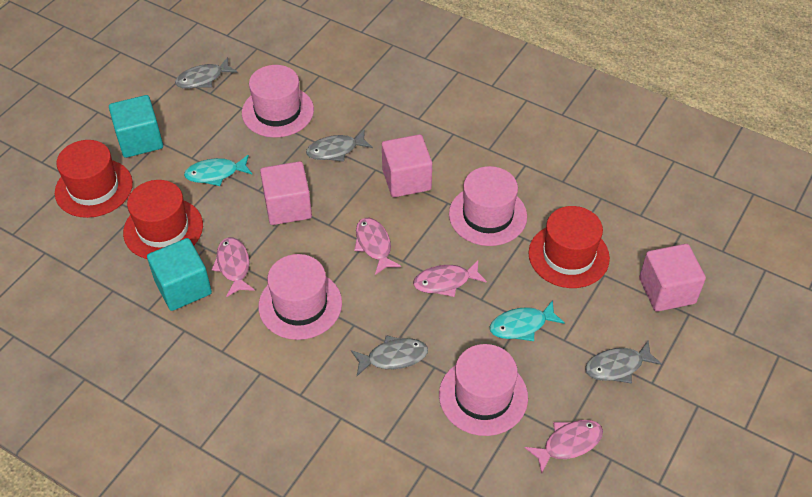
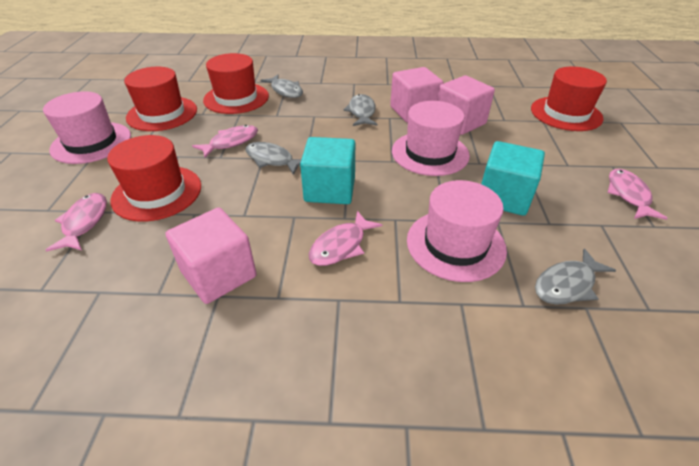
pink hat: 4 -> 3
red hat: 3 -> 4
turquoise fish: 2 -> 0

